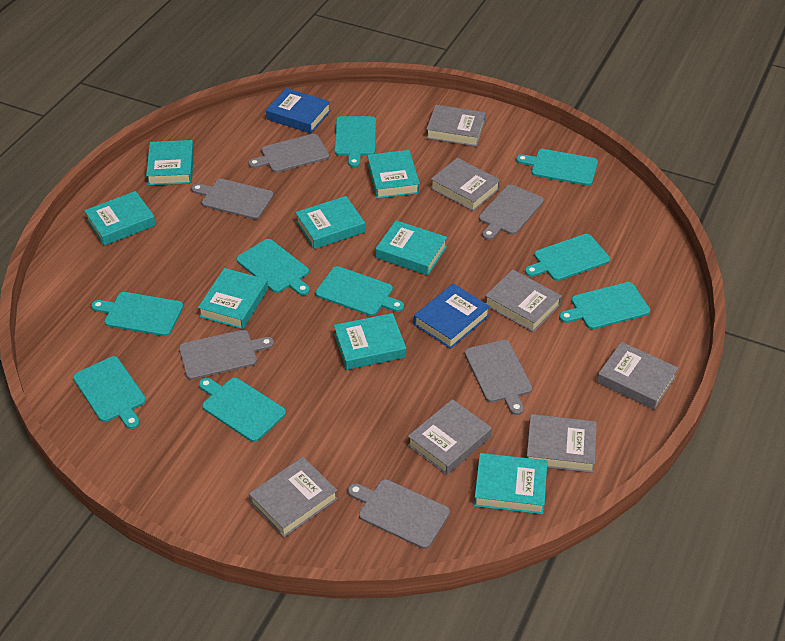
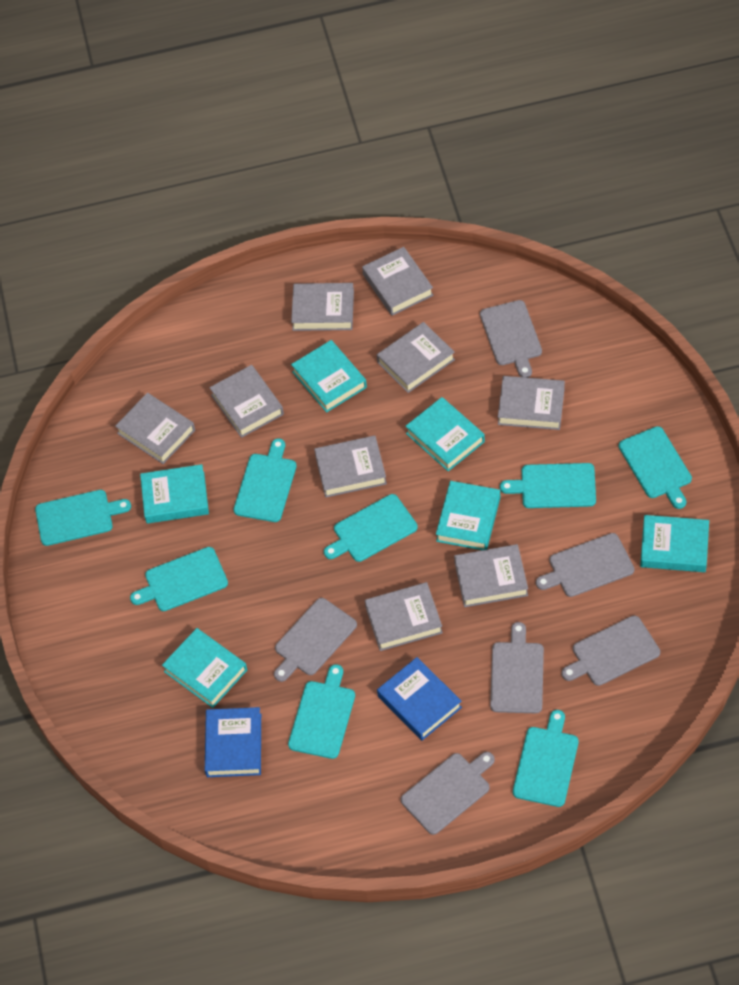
grey book: 7 -> 9
turquoise book: 8 -> 6
turquoise cutting board: 9 -> 8

